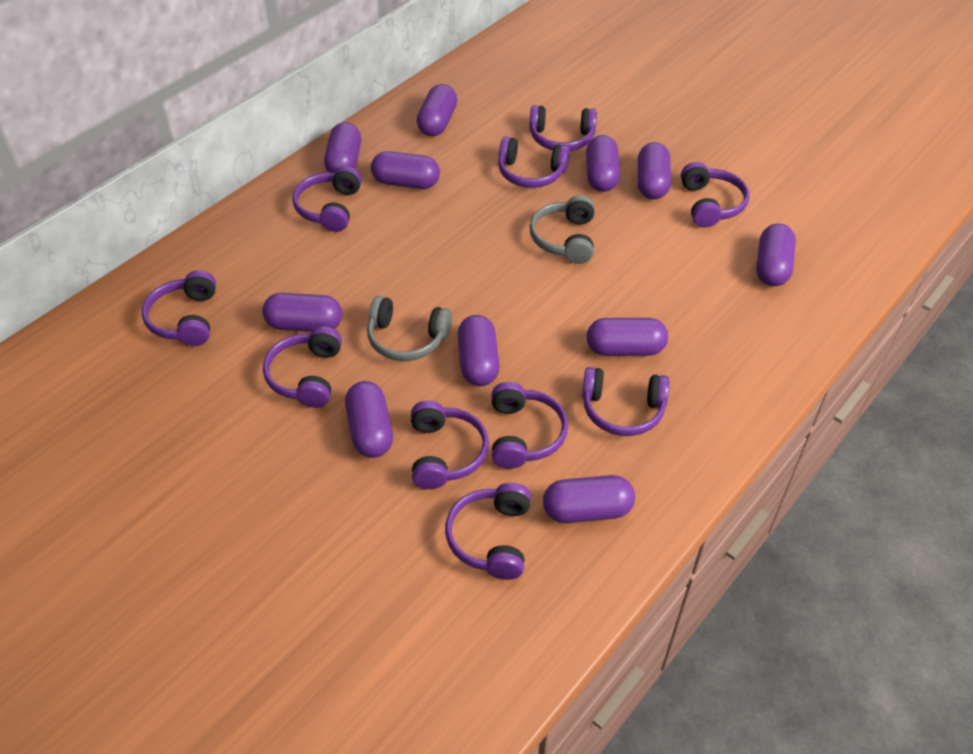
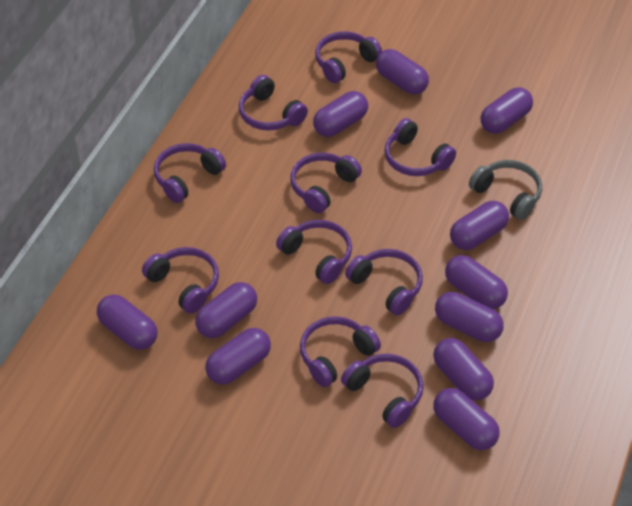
grey headphones: 2 -> 1

